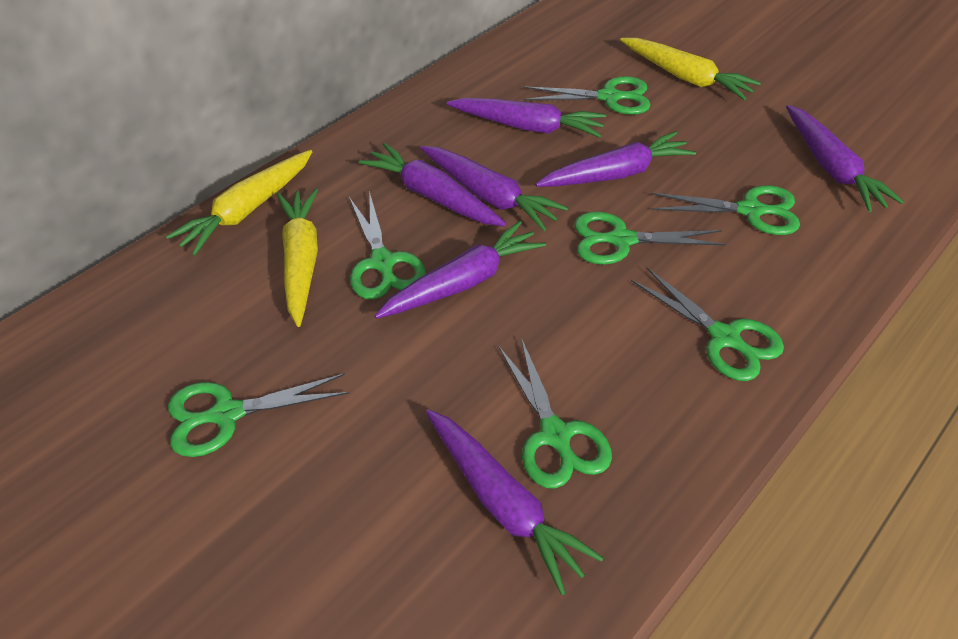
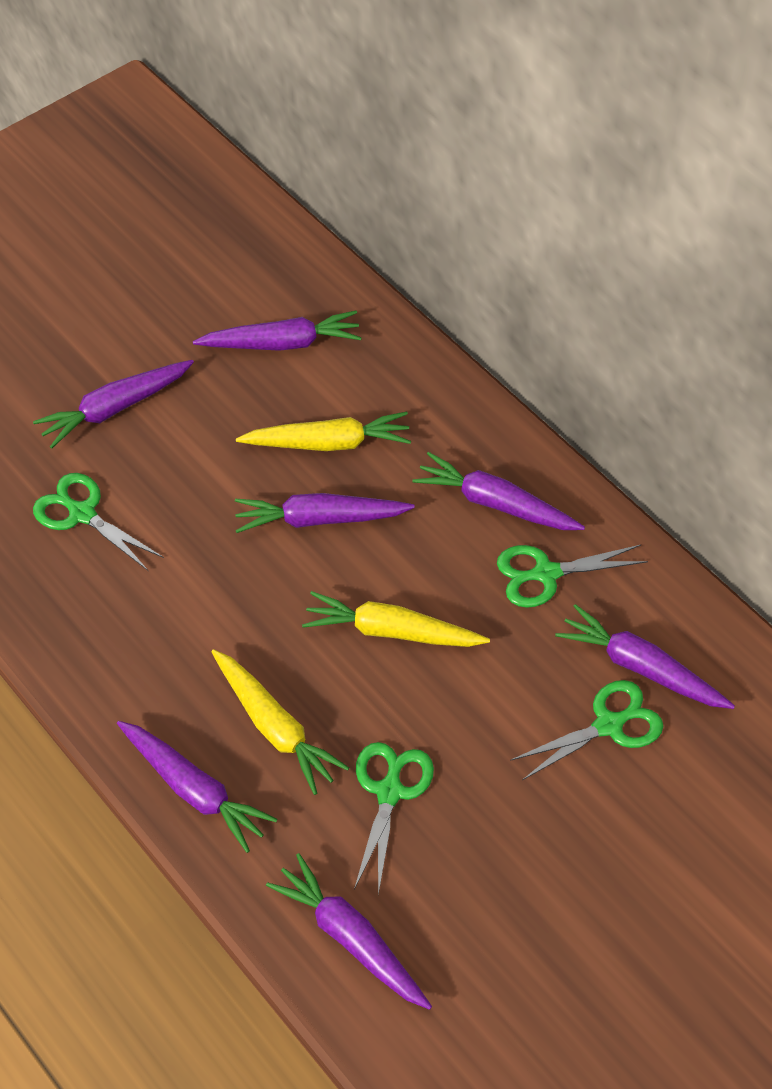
green scissors: 7 -> 4

